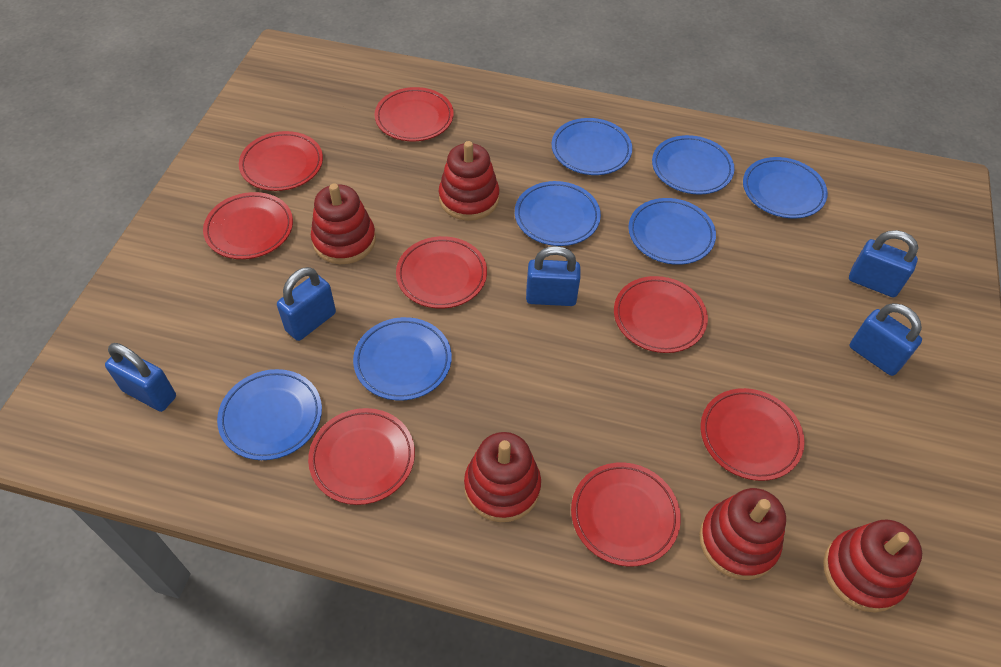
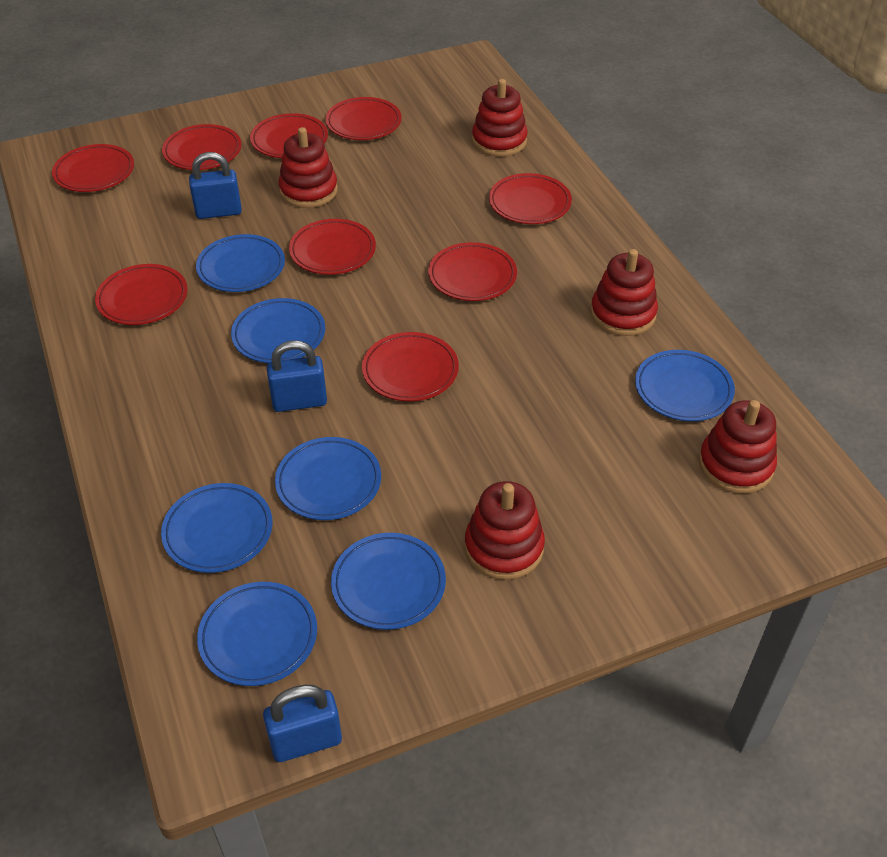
blue padlock: 5 -> 3
red plate: 8 -> 9

